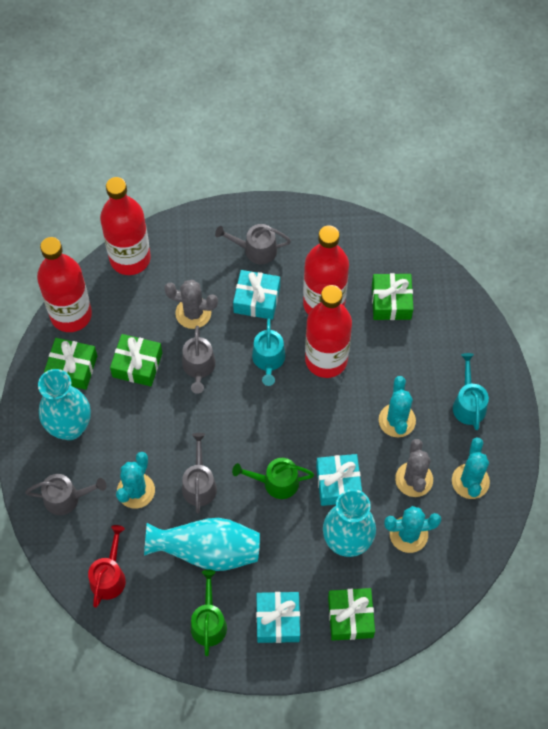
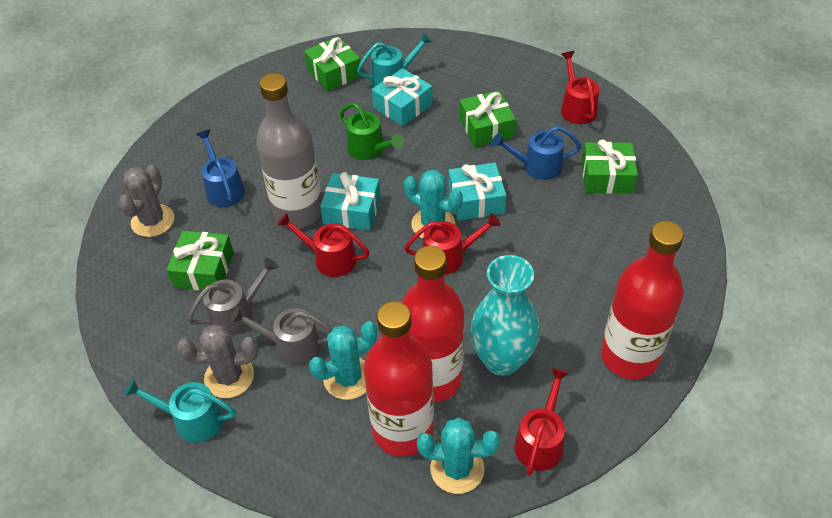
blue watering can: 0 -> 2
green watering can: 2 -> 1
grey bottle: 0 -> 1
grey watering can: 4 -> 2
red bottle: 4 -> 3
red watering can: 1 -> 4
turquoise cactus: 4 -> 3
turquoise vase: 3 -> 1

